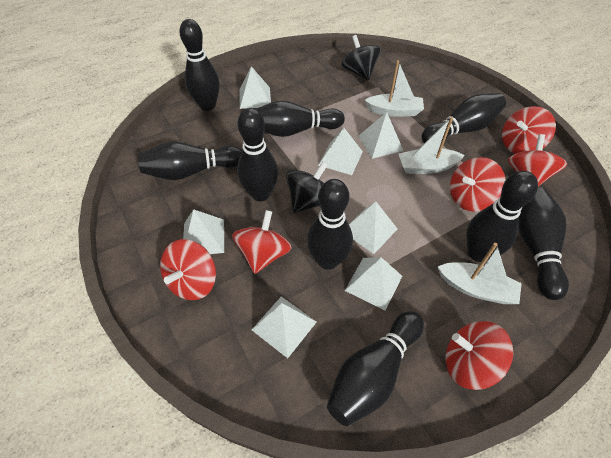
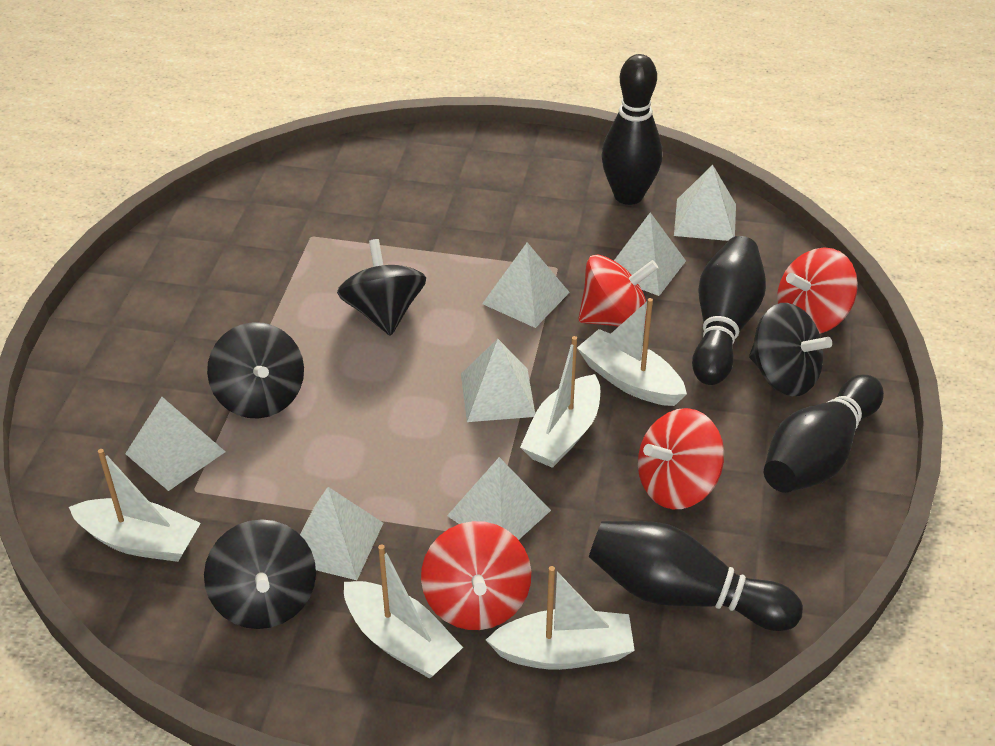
black bowling pin: 9 -> 4
black spinning top: 2 -> 4
red spinning top: 6 -> 4
white boat: 3 -> 5

